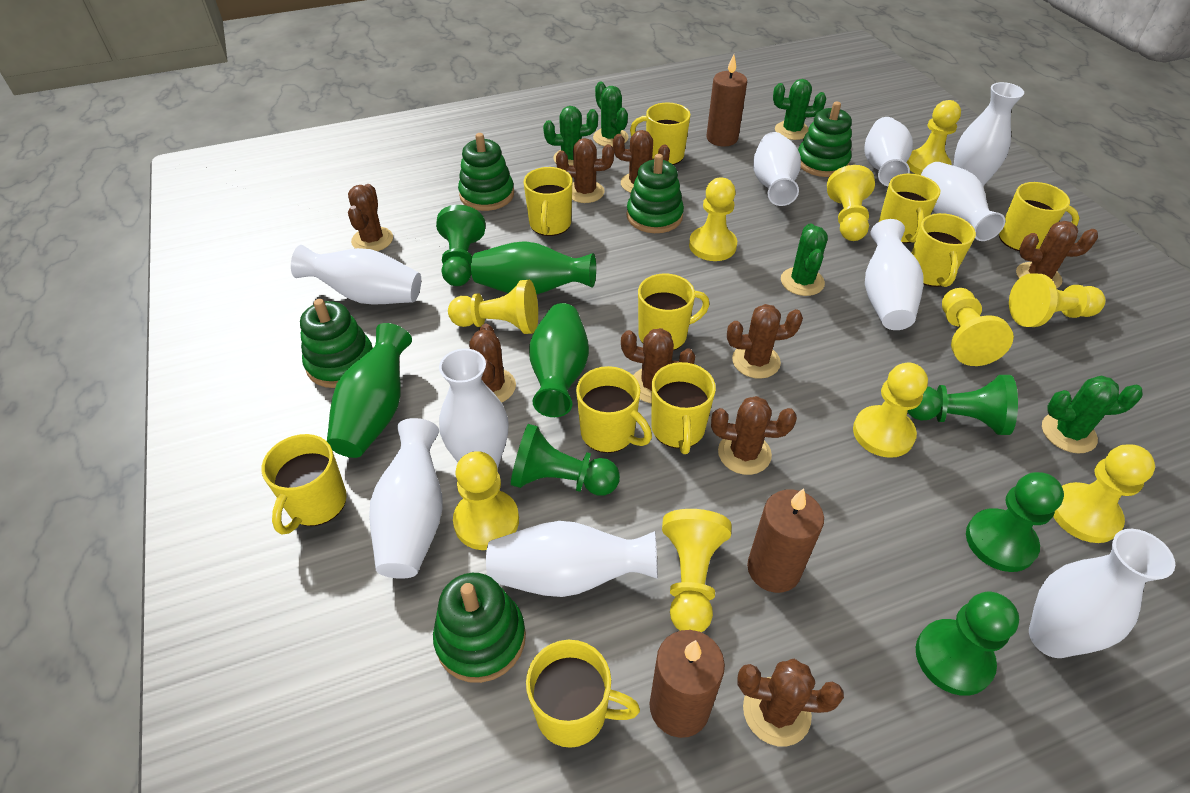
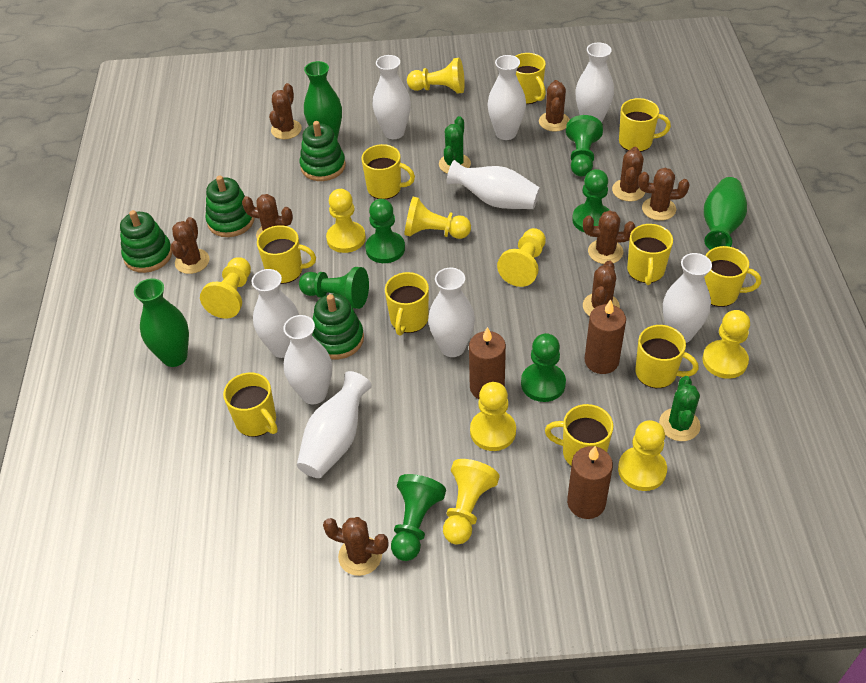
green cactus: 5 -> 2
green pawn: 5 -> 6
green stacking toy: 5 -> 4
white vase: 10 -> 9
yellow pawn: 10 -> 9

